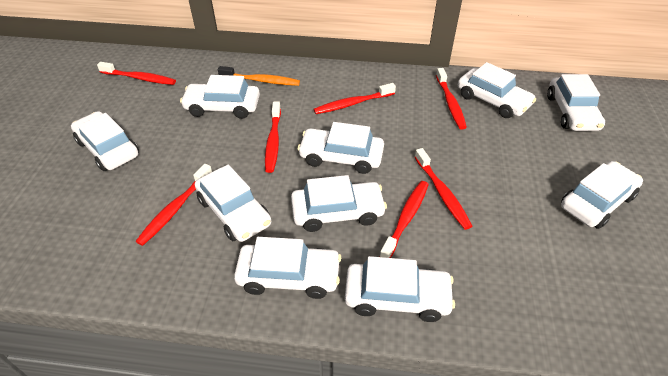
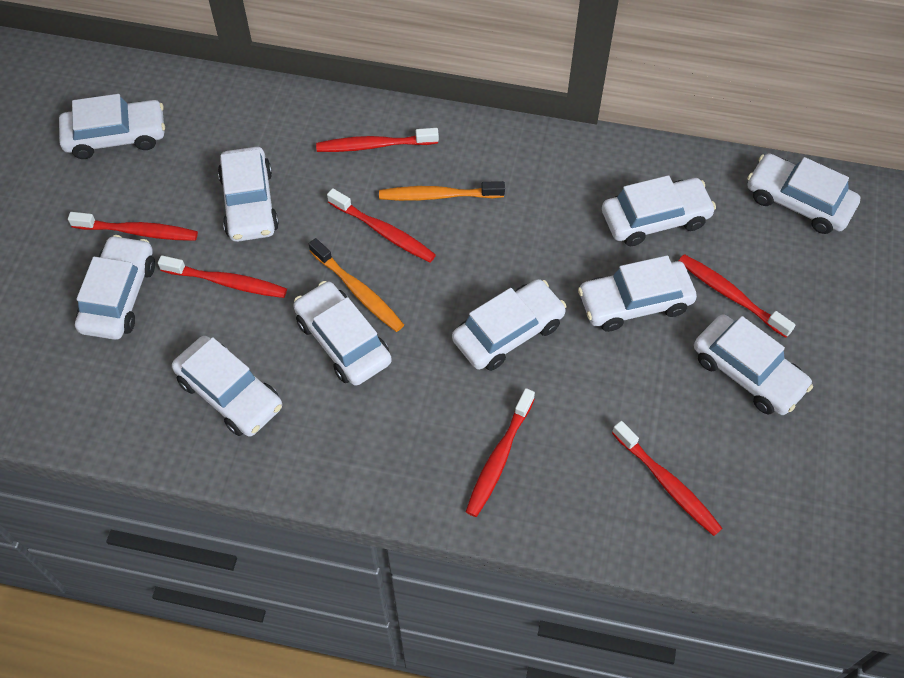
orange toothbrush: 1 -> 2

